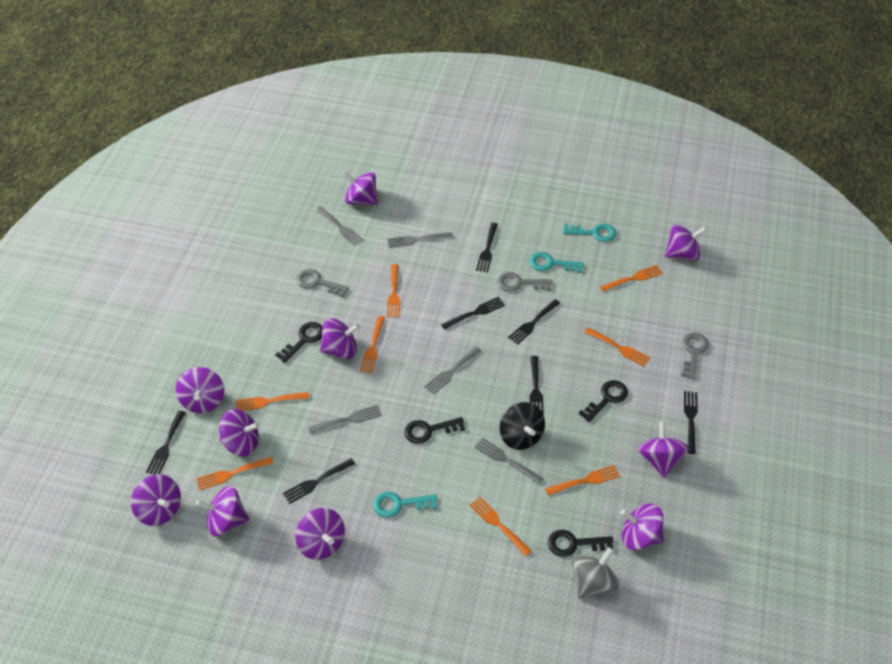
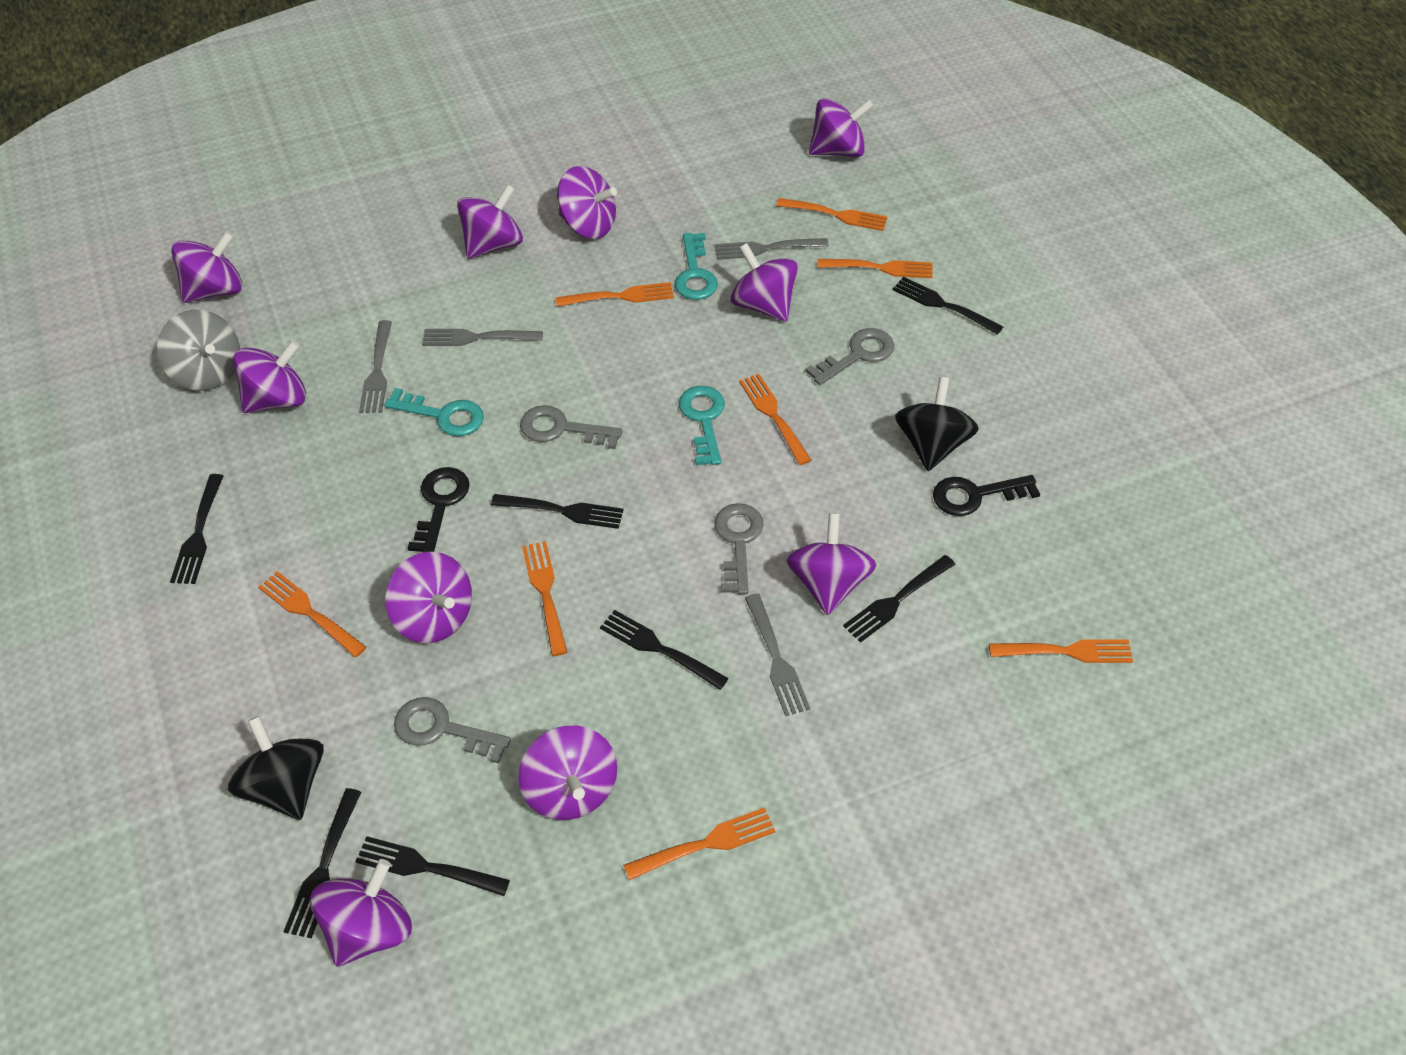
black key: 4 -> 2
black spinning top: 1 -> 2
grey fork: 5 -> 4
grey key: 3 -> 4

